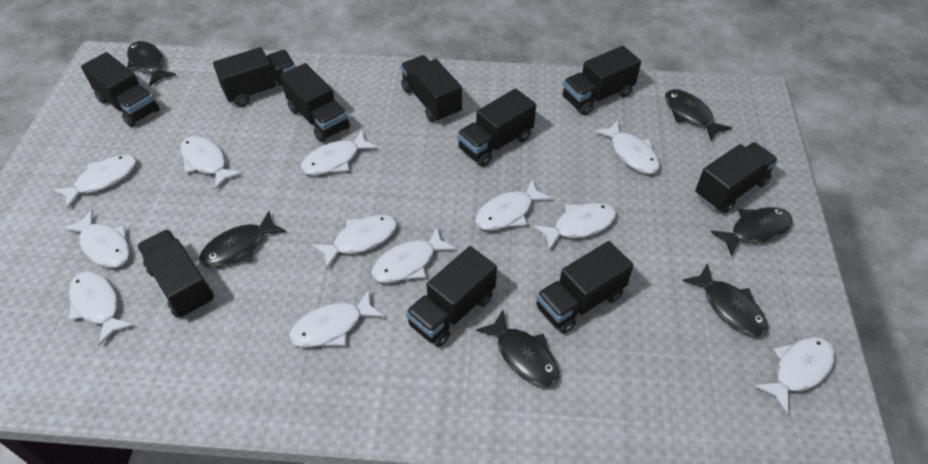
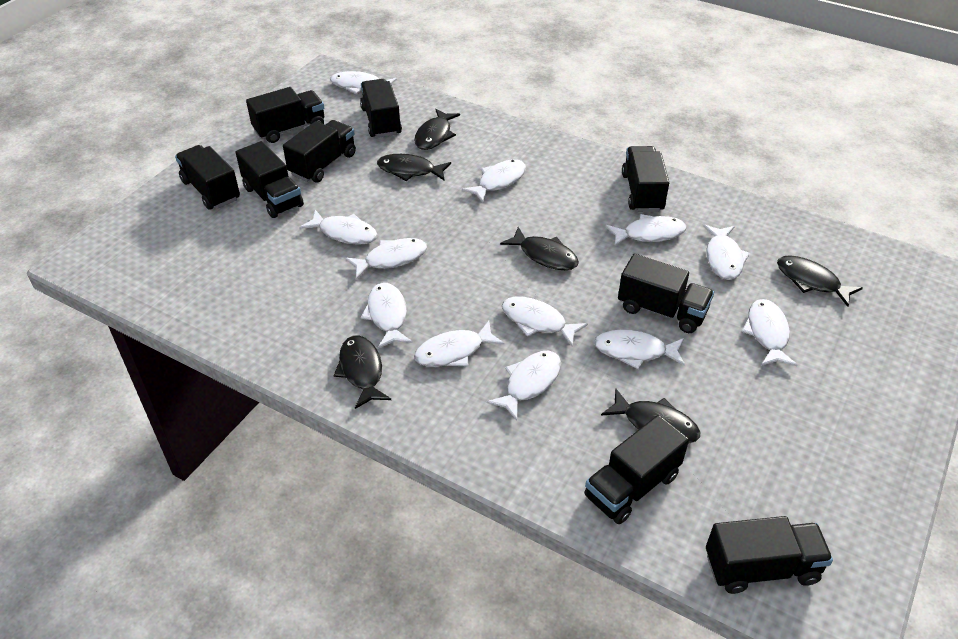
black truck: 10 -> 9

